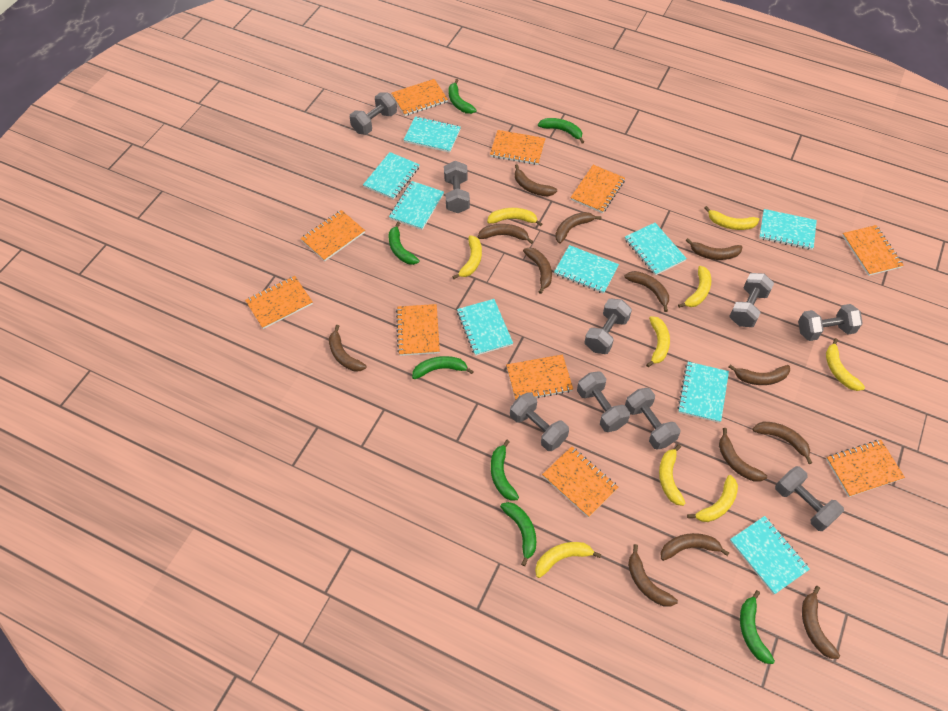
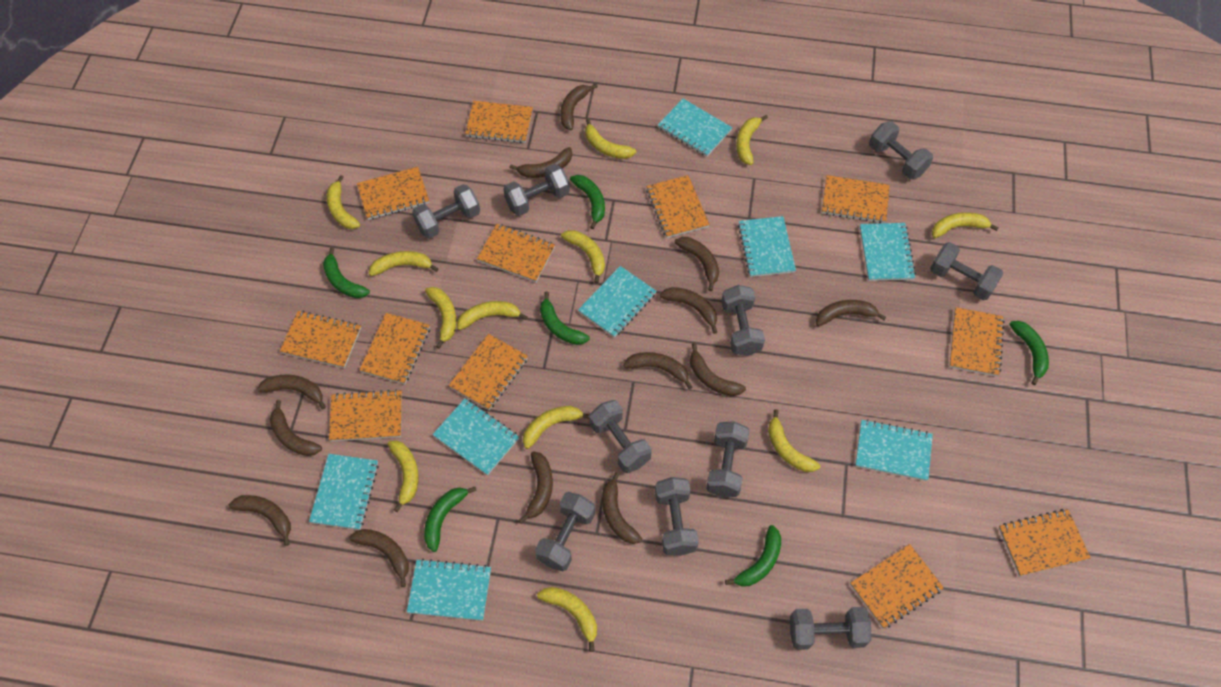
green banana: 7 -> 6
grey dumbbell: 9 -> 10
orange notebook: 10 -> 12
turquoise notebook: 9 -> 8
yellow banana: 9 -> 12

